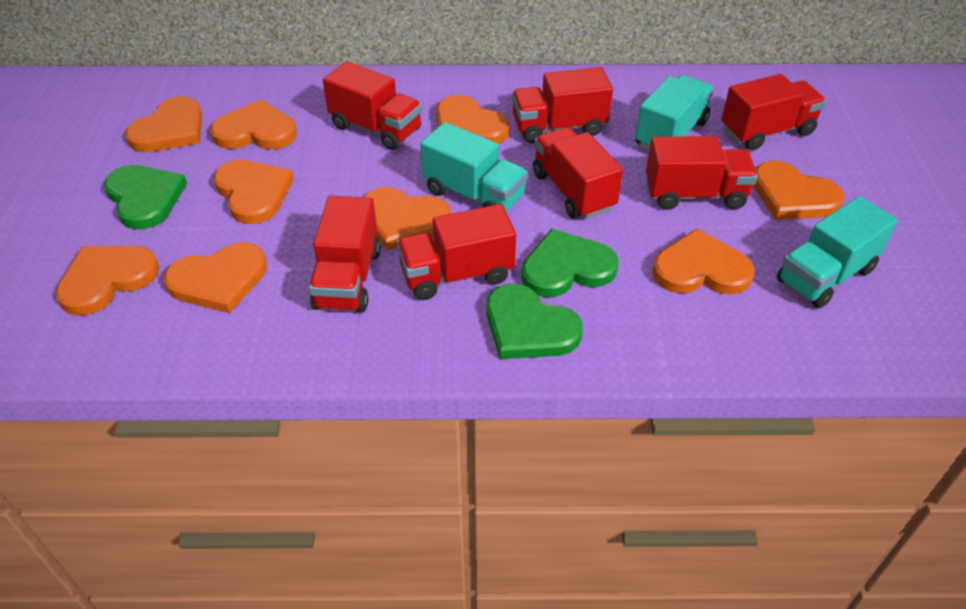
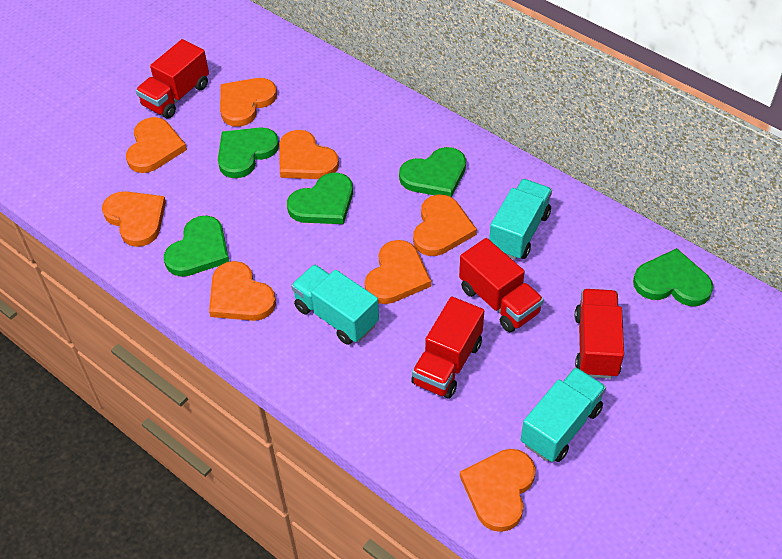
green heart: 3 -> 5
orange heart: 9 -> 8
red truck: 7 -> 4

